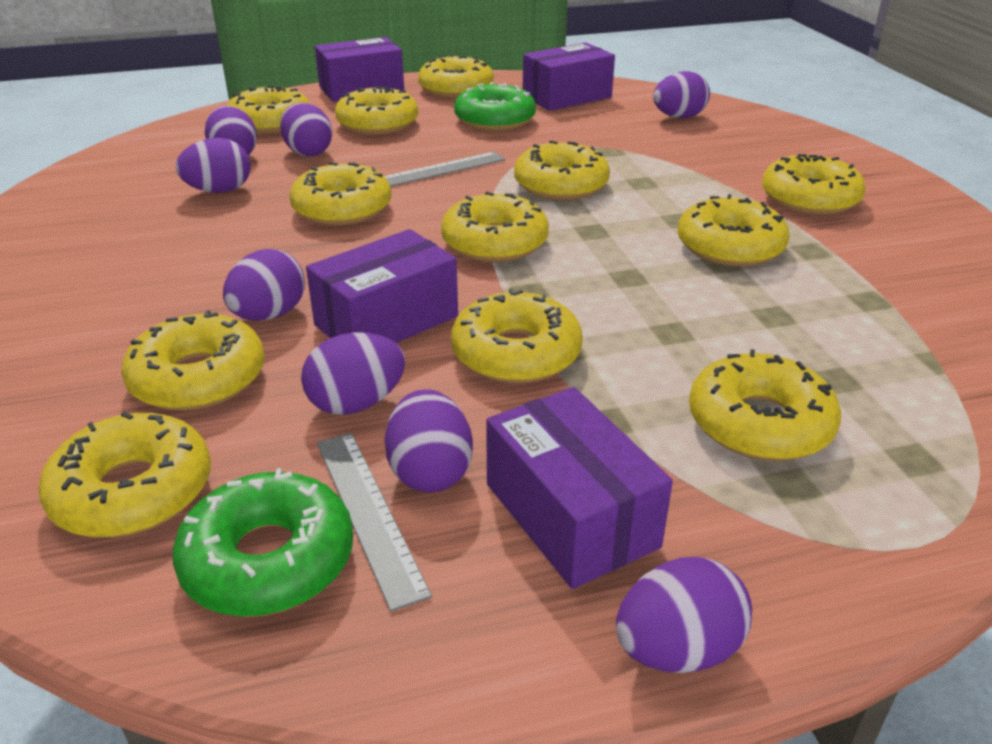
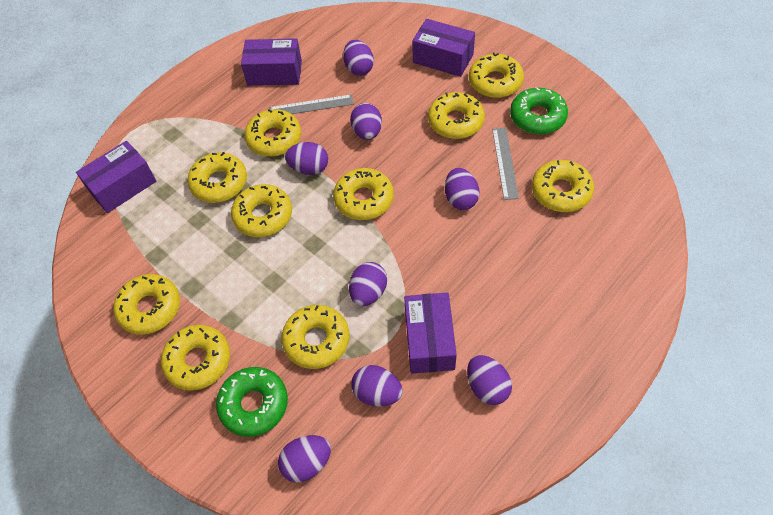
yellow donut: 12 -> 10

